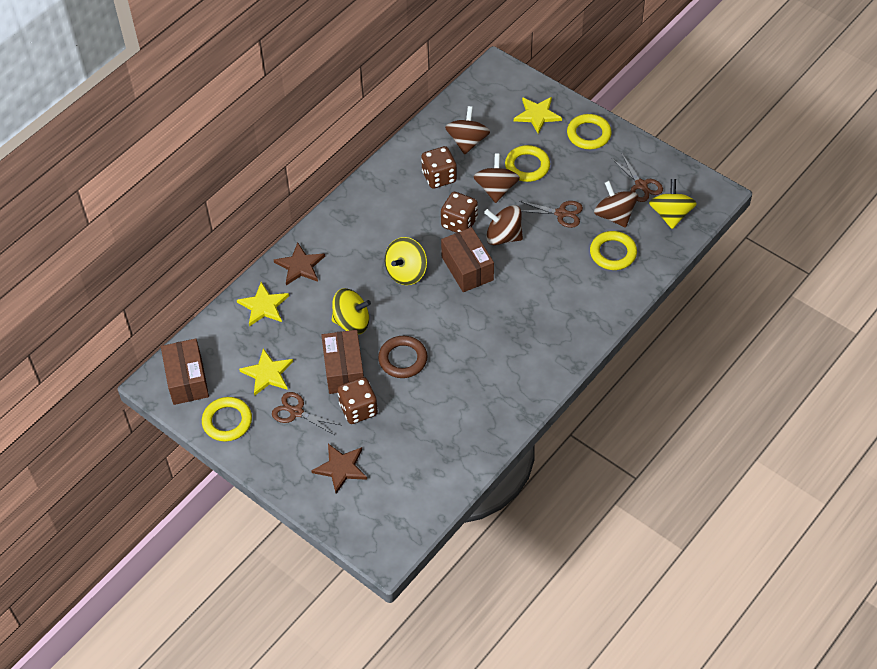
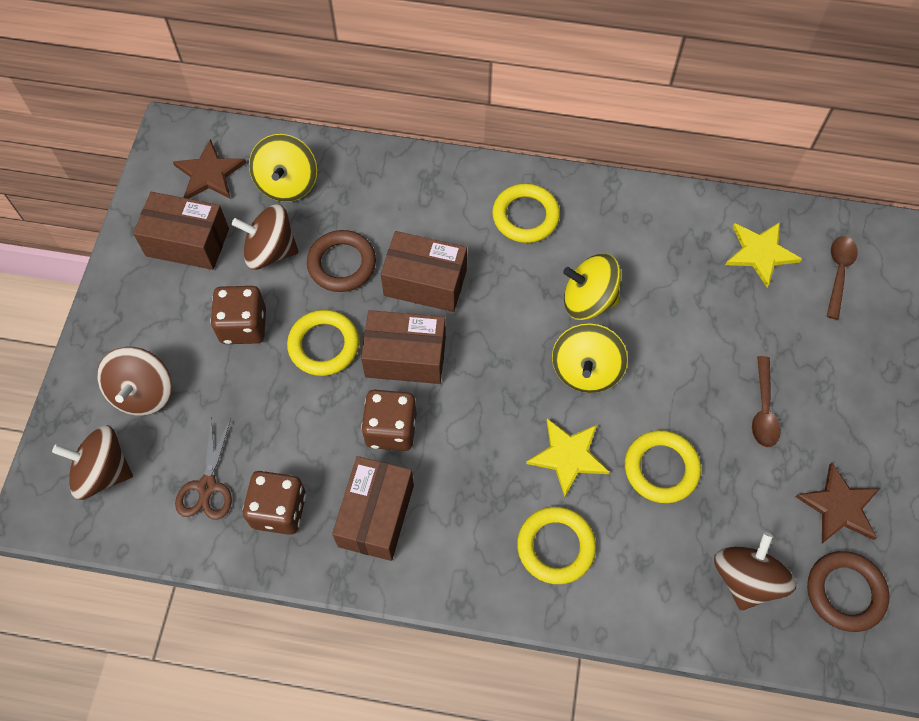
brown box: 3 -> 4
brown ring: 1 -> 2
brown scissors: 3 -> 1
brown spoon: 0 -> 2
yellow star: 3 -> 2

